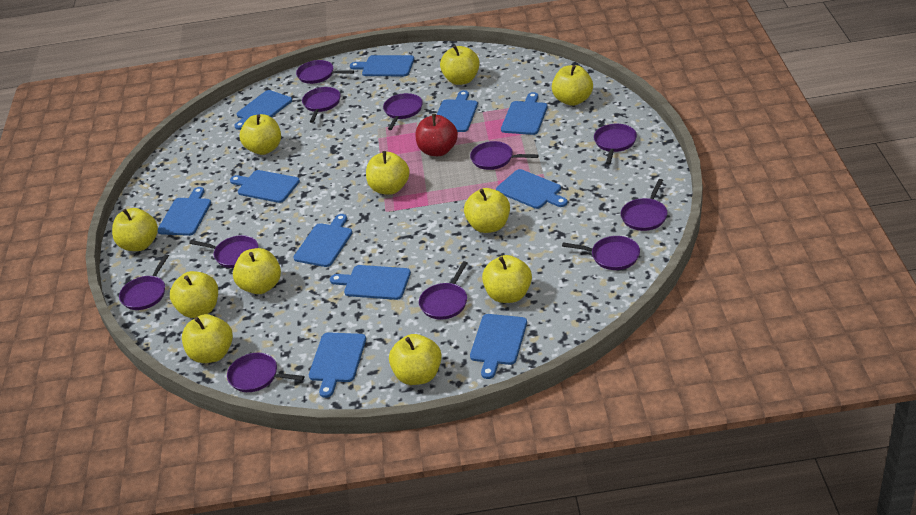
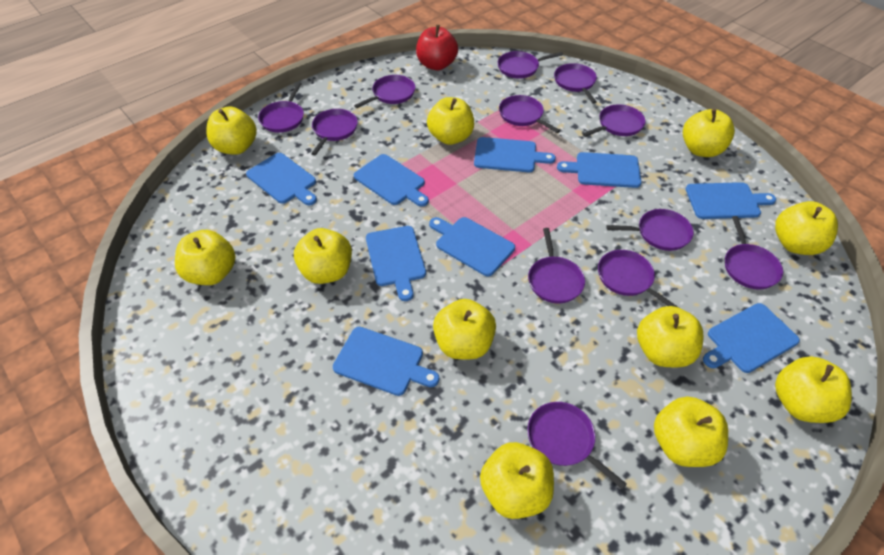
blue cutting board: 11 -> 9
purple pan: 11 -> 12

